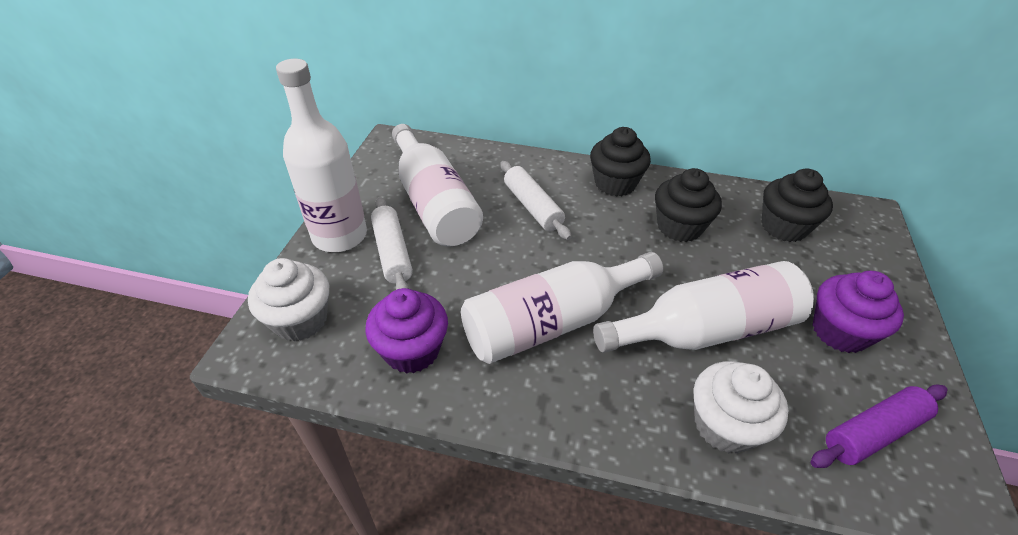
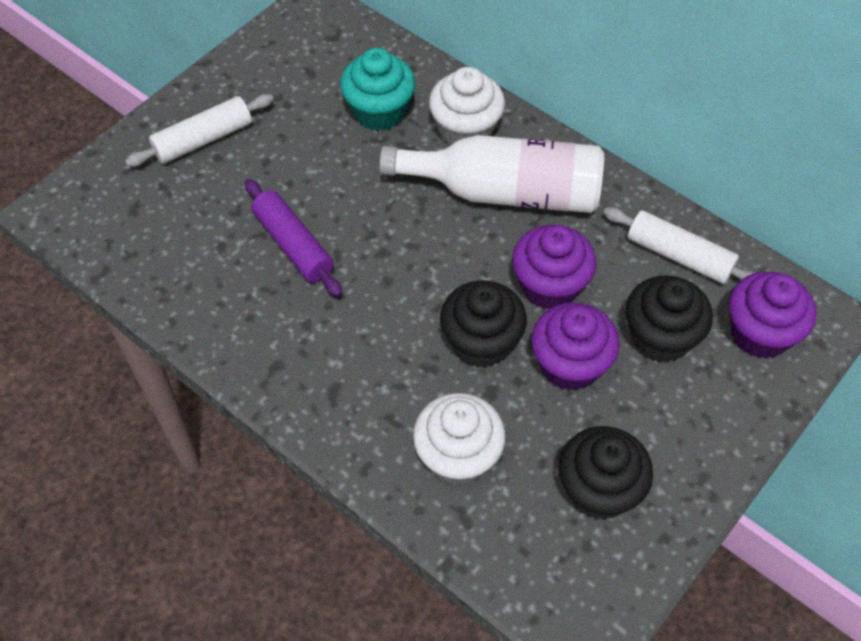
purple cupcake: 2 -> 3
turquoise cupcake: 0 -> 1
white bottle: 4 -> 1

